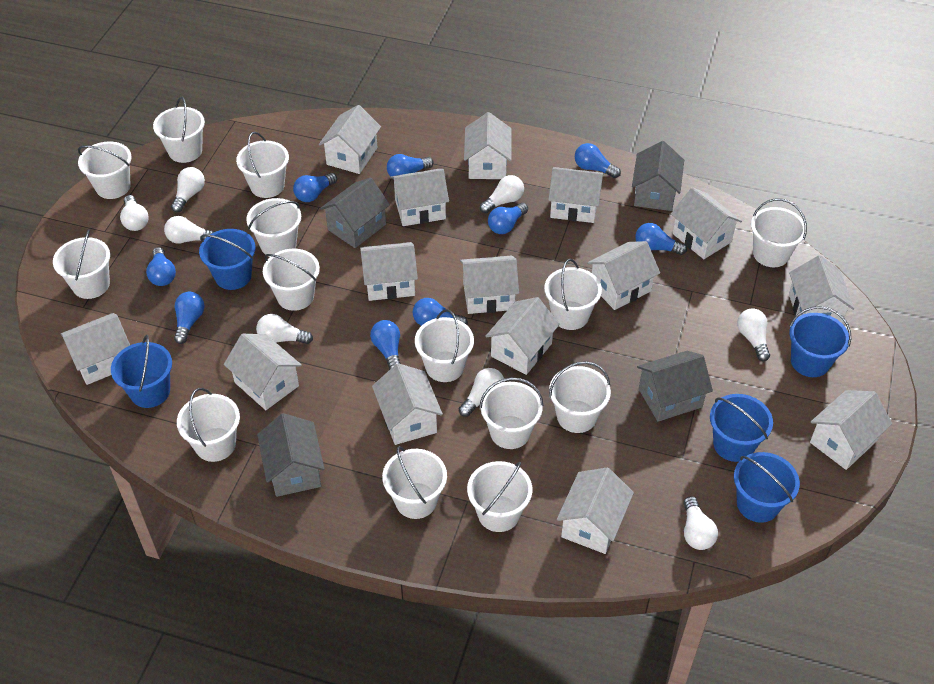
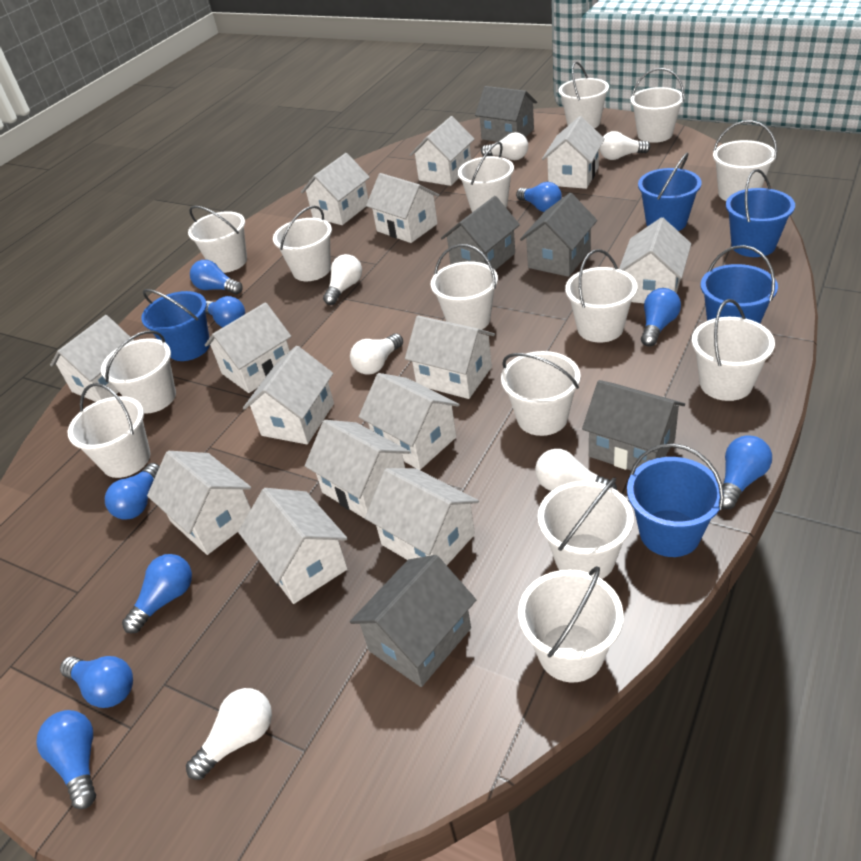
grey house: 4 -> 5
white house: 15 -> 14
white light bulb: 8 -> 6

